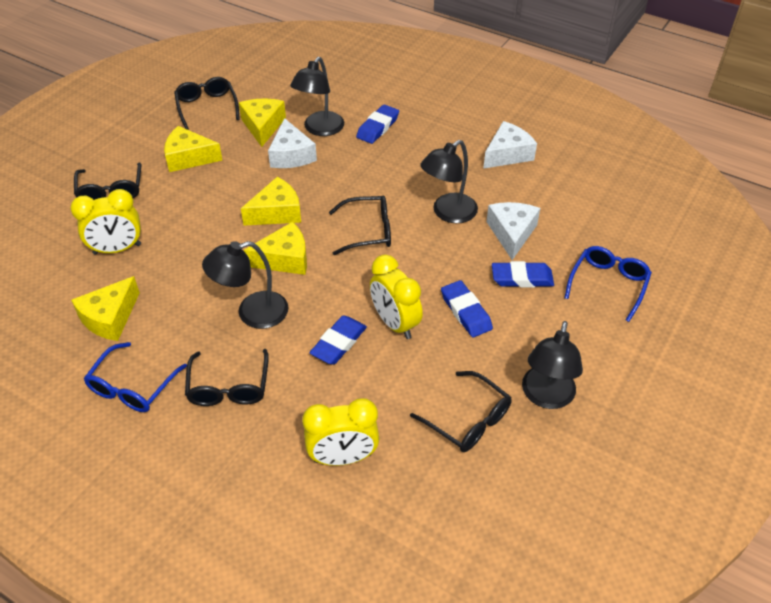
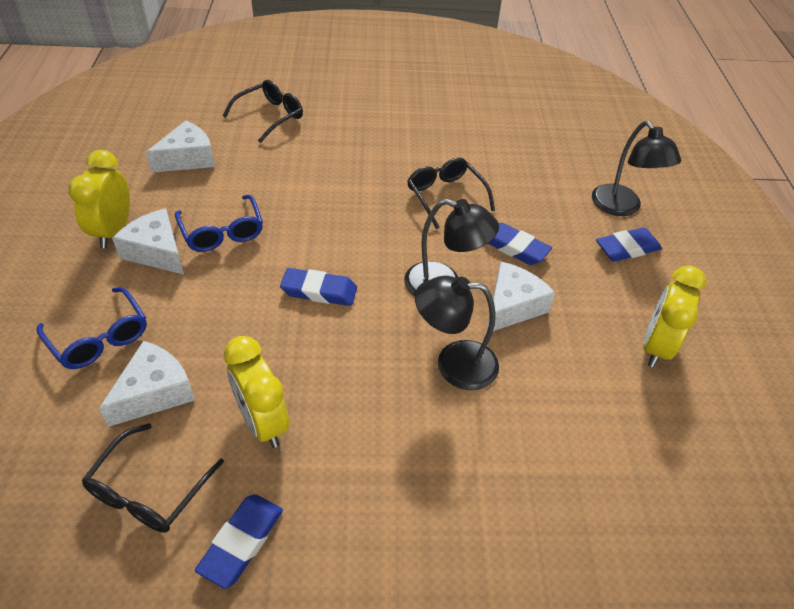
black glasses: 5 -> 3
black lamp: 4 -> 3
white cheese: 3 -> 4
yellow cheese: 5 -> 0

